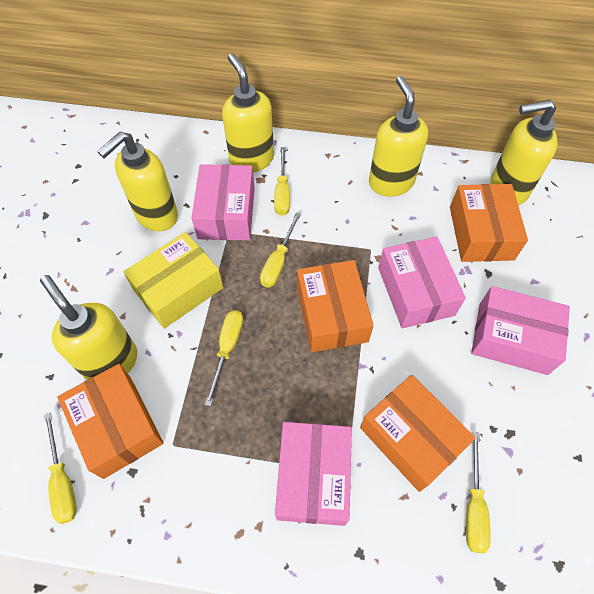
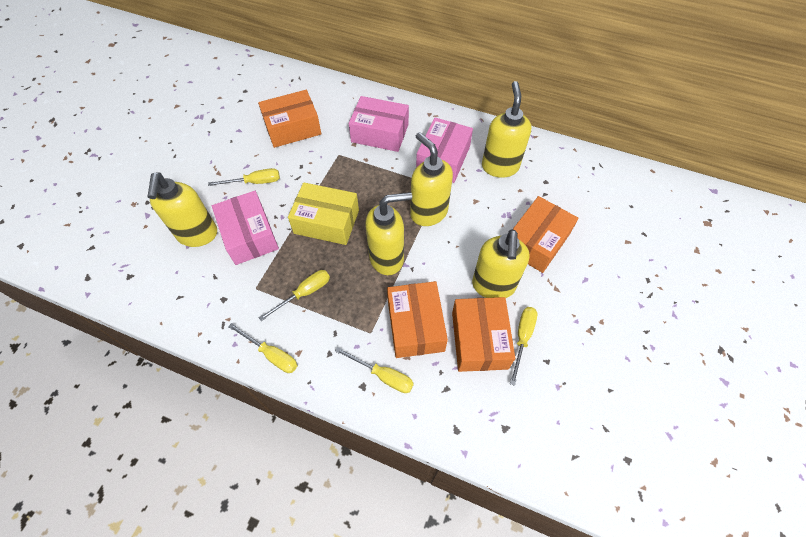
pink box: 4 -> 3

